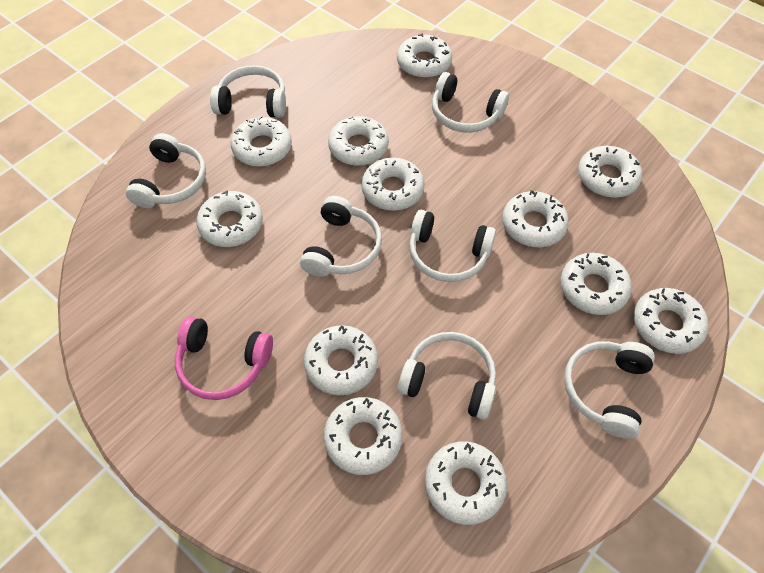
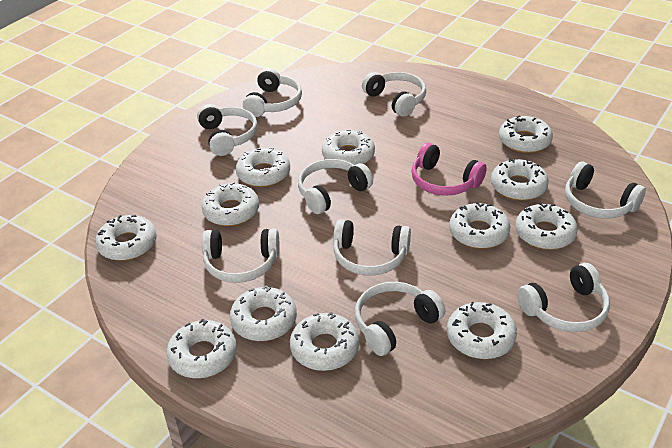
white headphones: 7 -> 9

